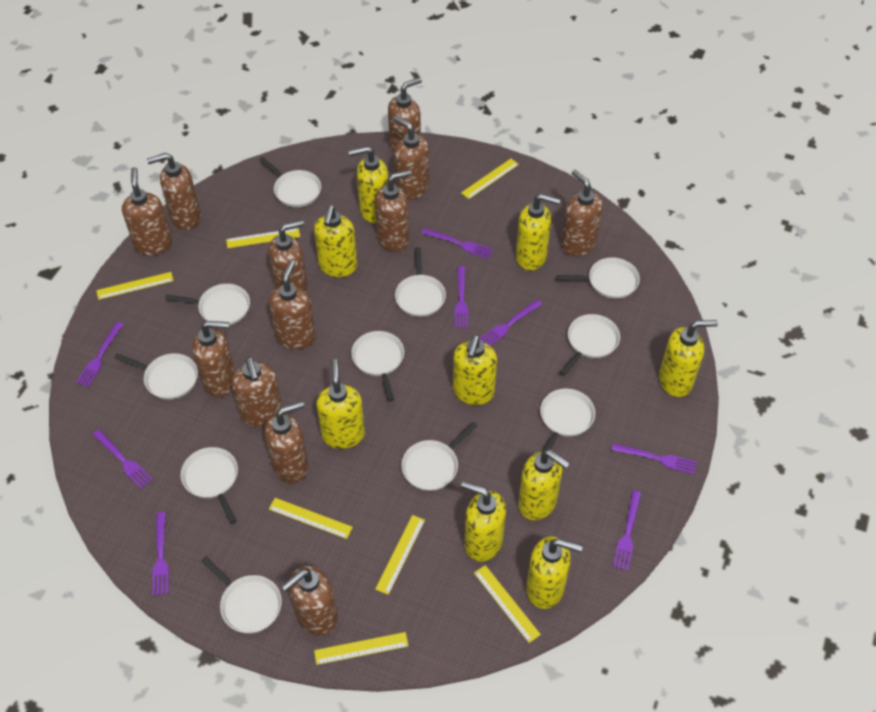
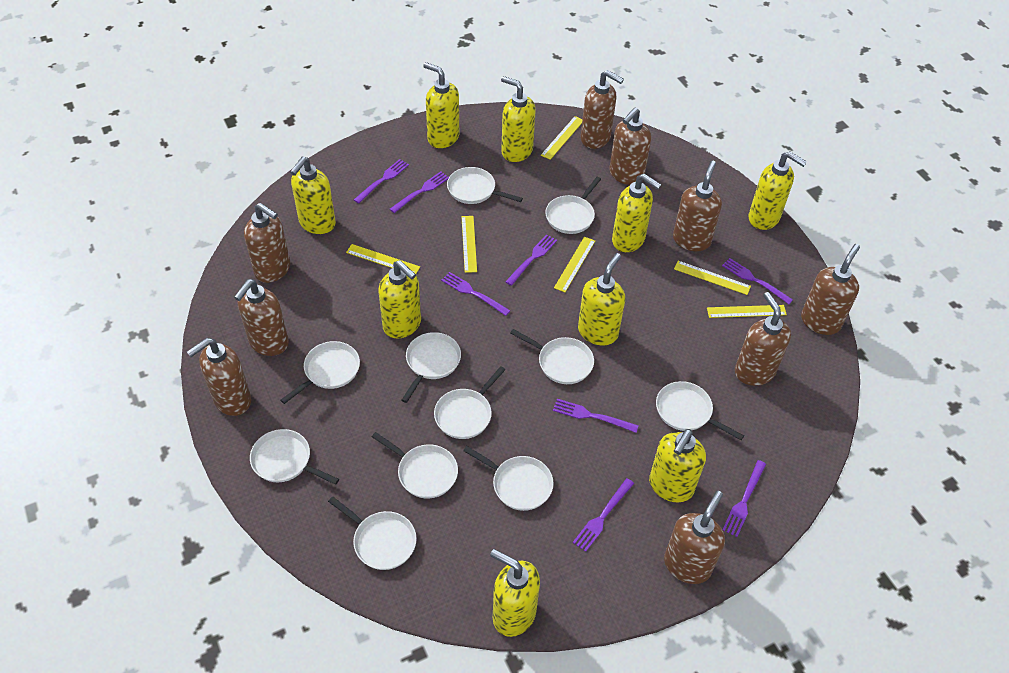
brown soap dispenser: 12 -> 9
yellow ruler: 7 -> 6

